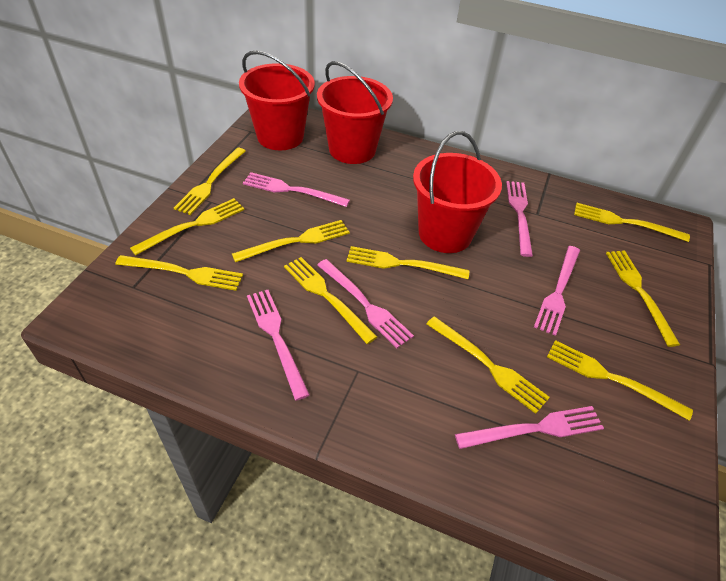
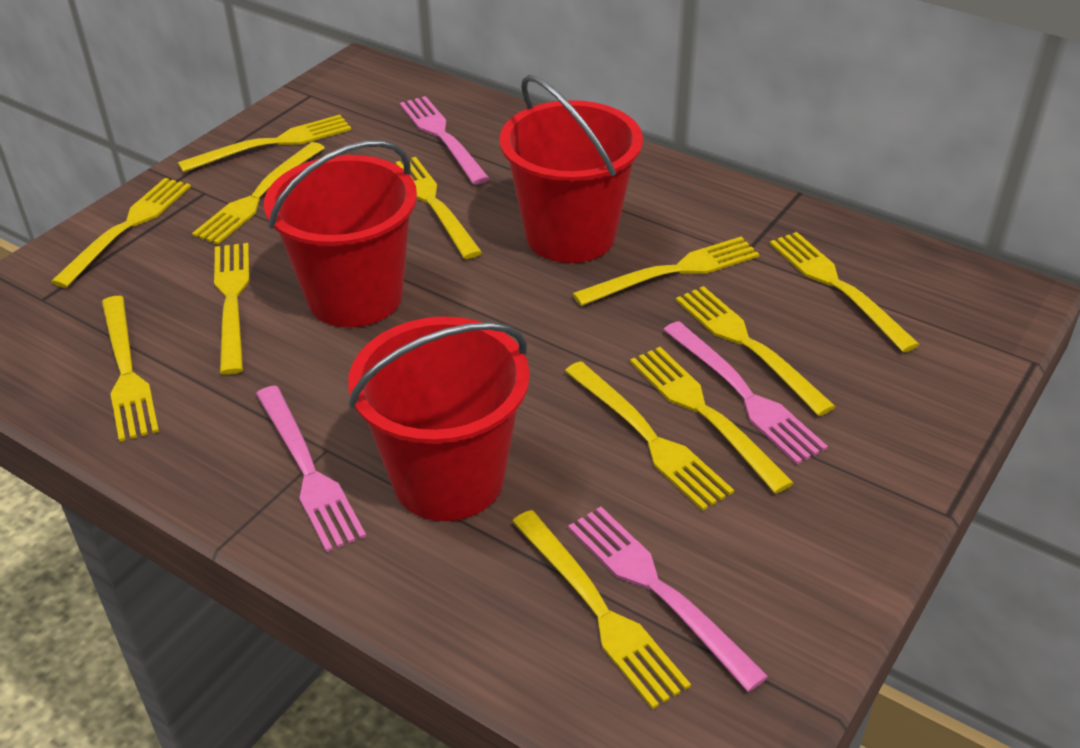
pink fork: 6 -> 4
yellow fork: 10 -> 12

